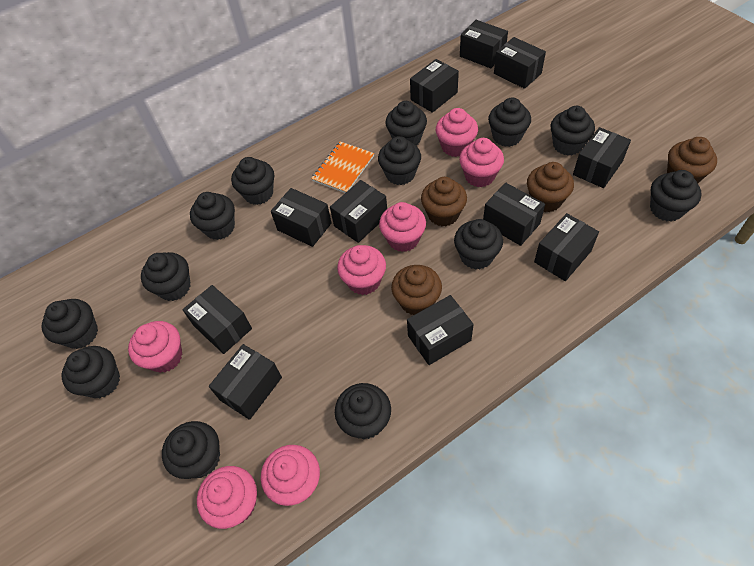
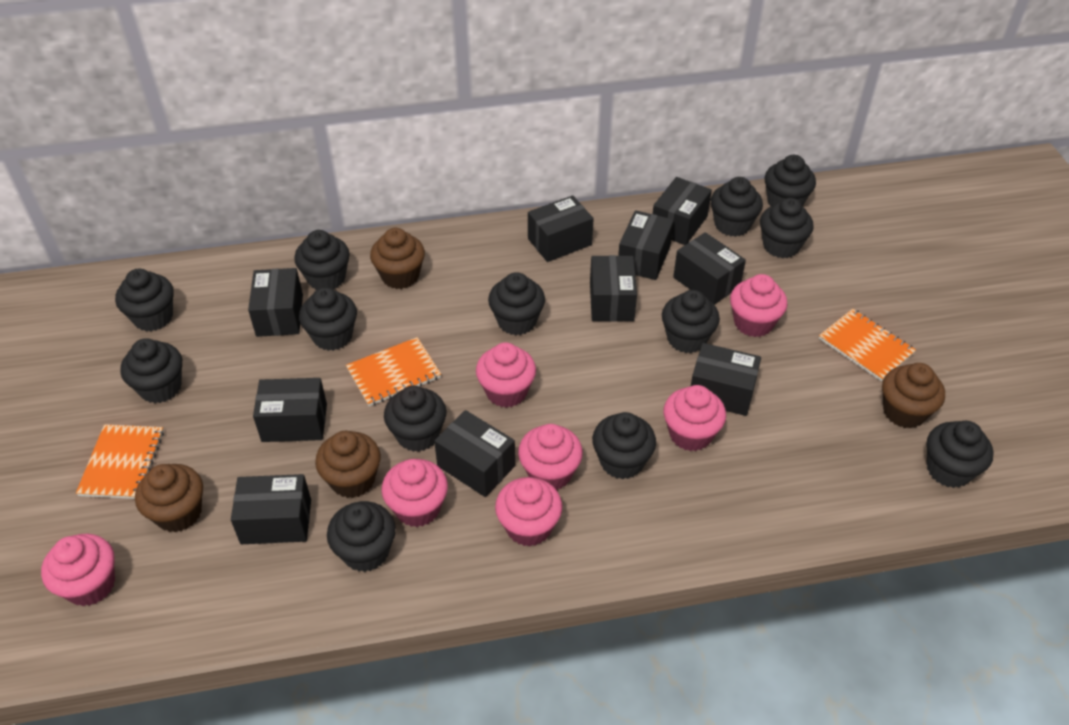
black box: 11 -> 10
orange notebook: 1 -> 3

